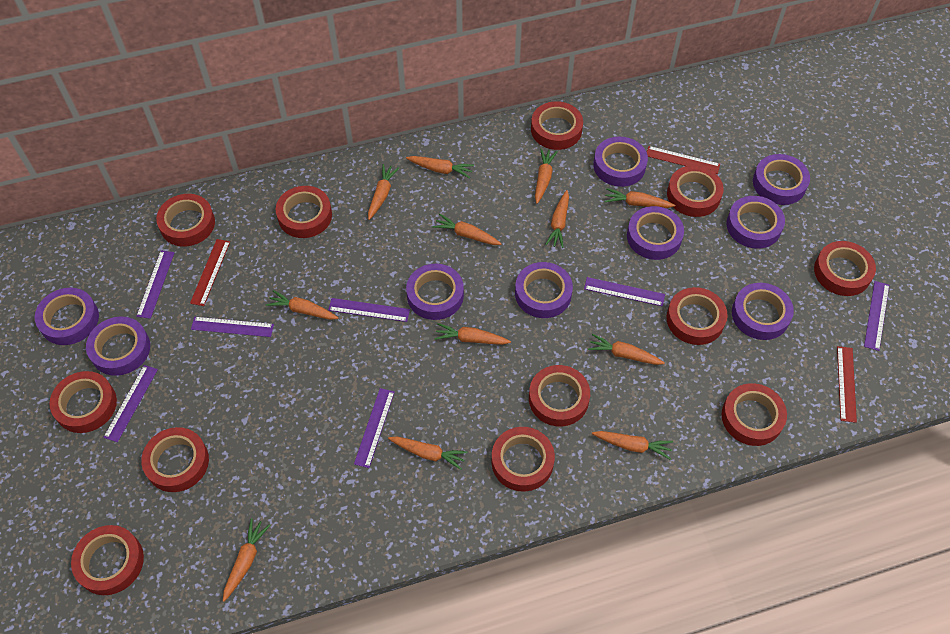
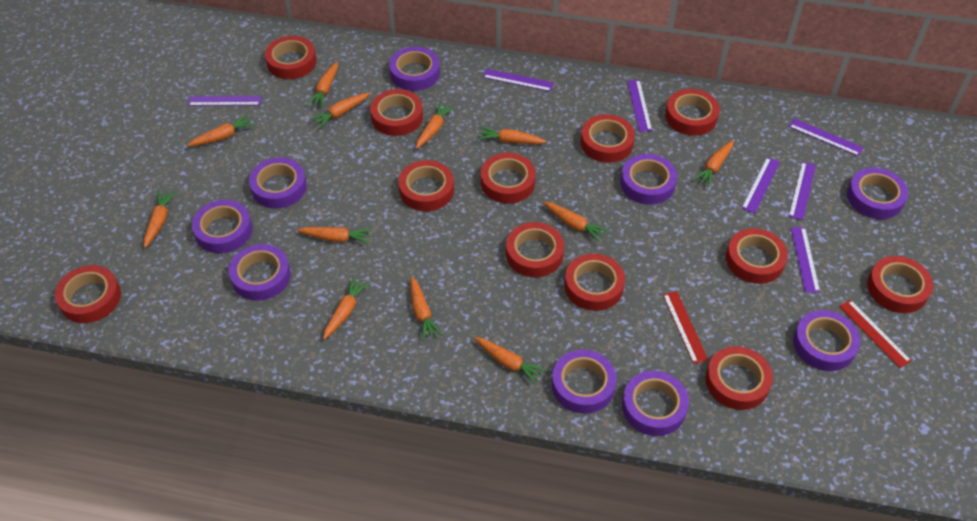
red ruler: 3 -> 2

